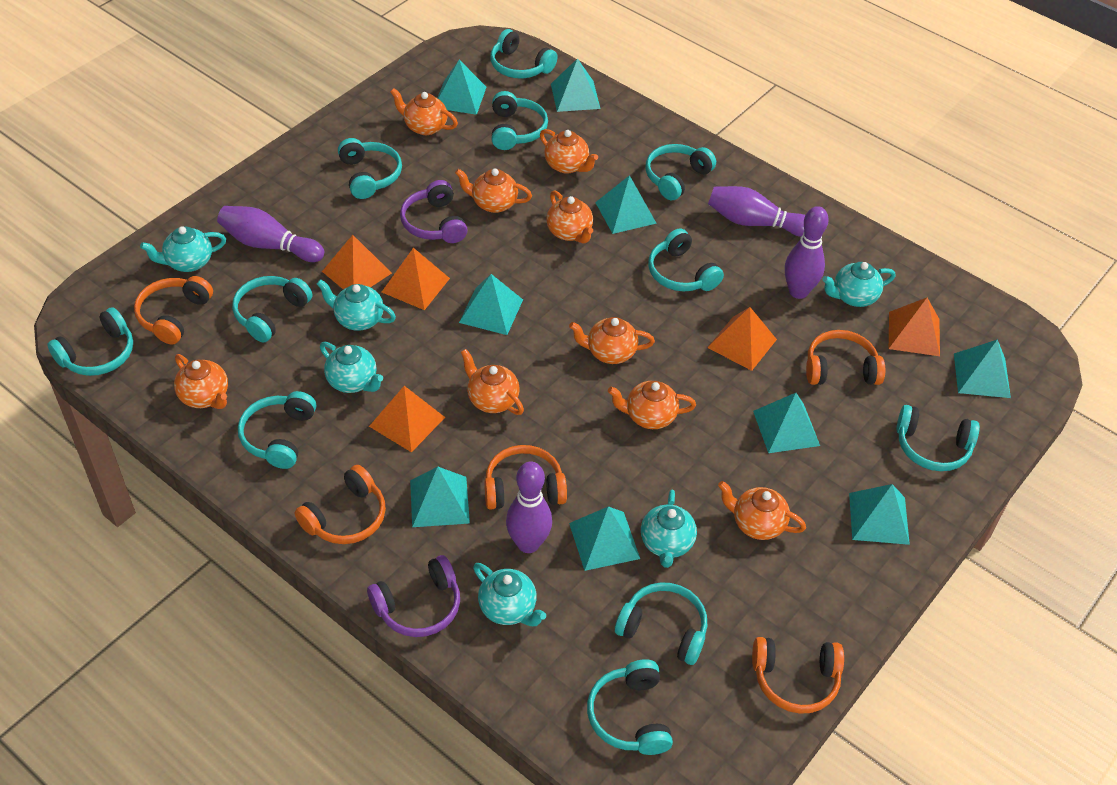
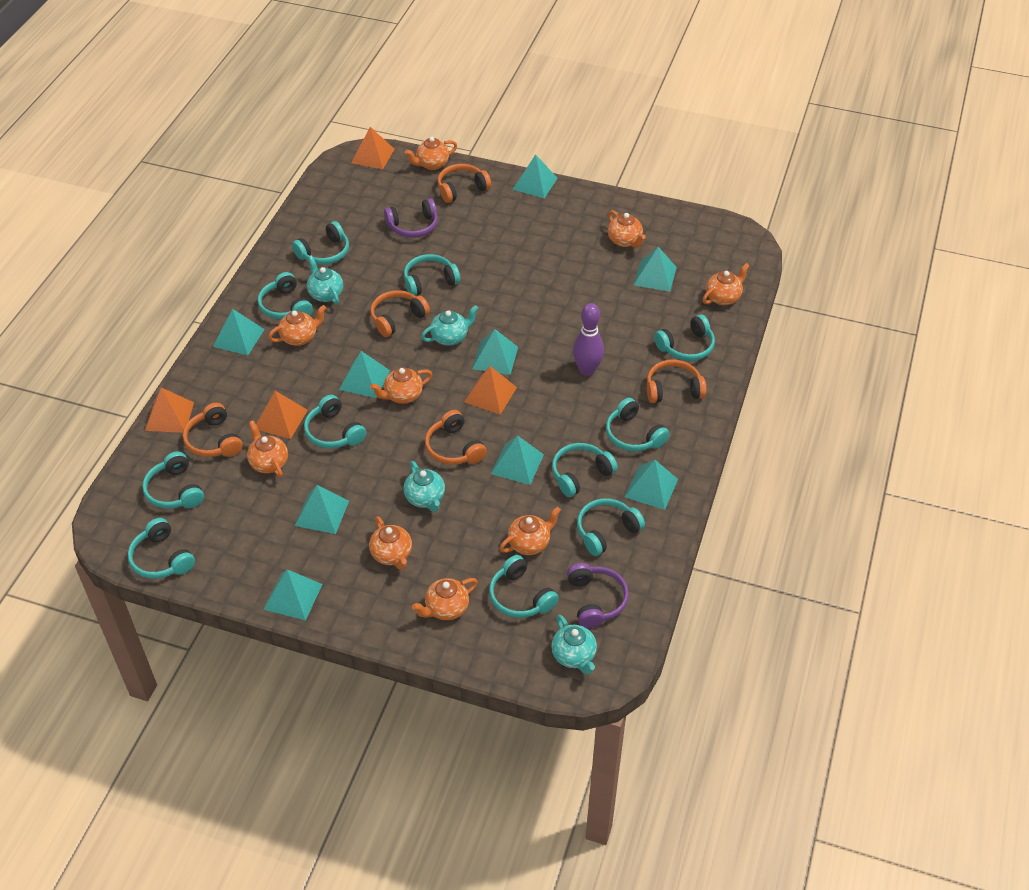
orange pyramid: 5 -> 4
purple bowling pin: 4 -> 1
turquoise teapot: 6 -> 4

